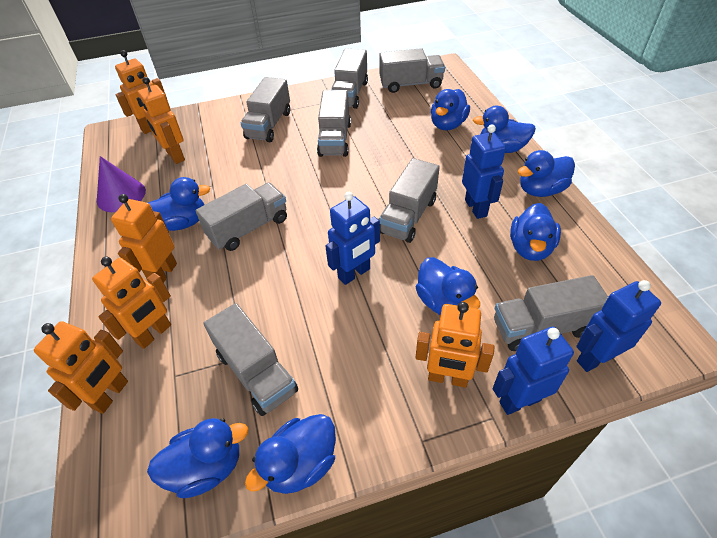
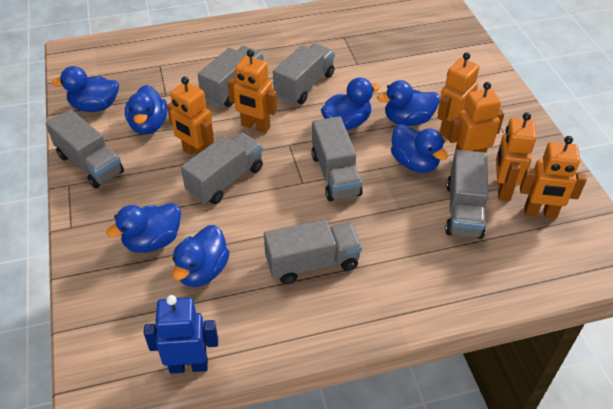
blue duck: 8 -> 7
blue robot: 4 -> 1
grey truck: 8 -> 7
purple cone: 1 -> 0

